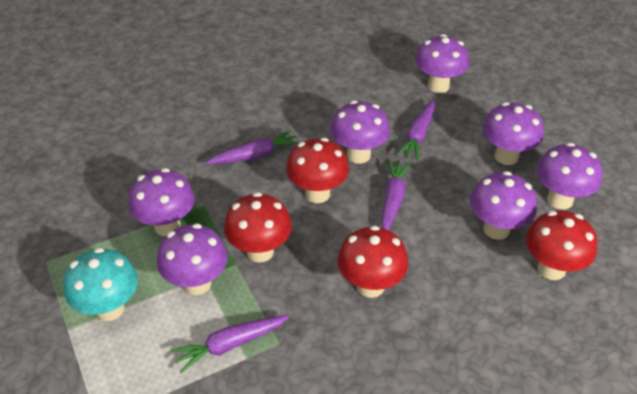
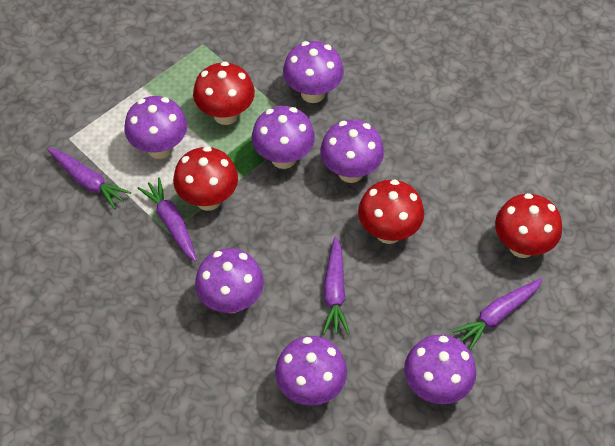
turquoise mushroom: 1 -> 0

